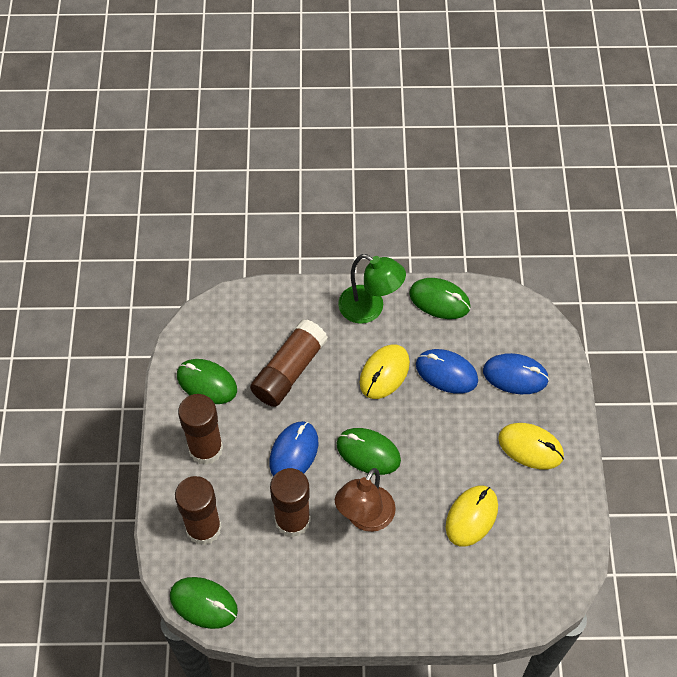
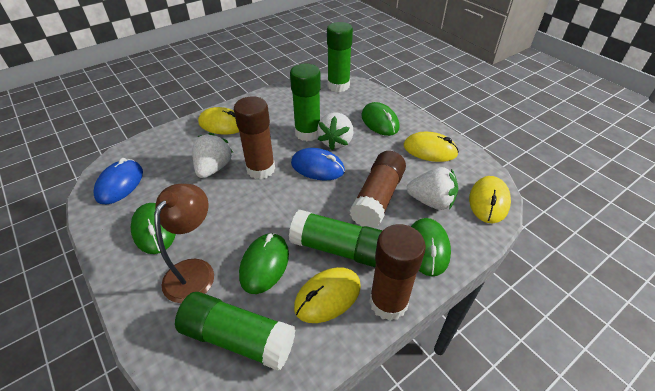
blue mouse: 3 -> 2
brown glue stick: 4 -> 3
green glue stick: 0 -> 4
green lamp: 1 -> 0
white strawberry: 0 -> 3
yellow mouse: 3 -> 4

